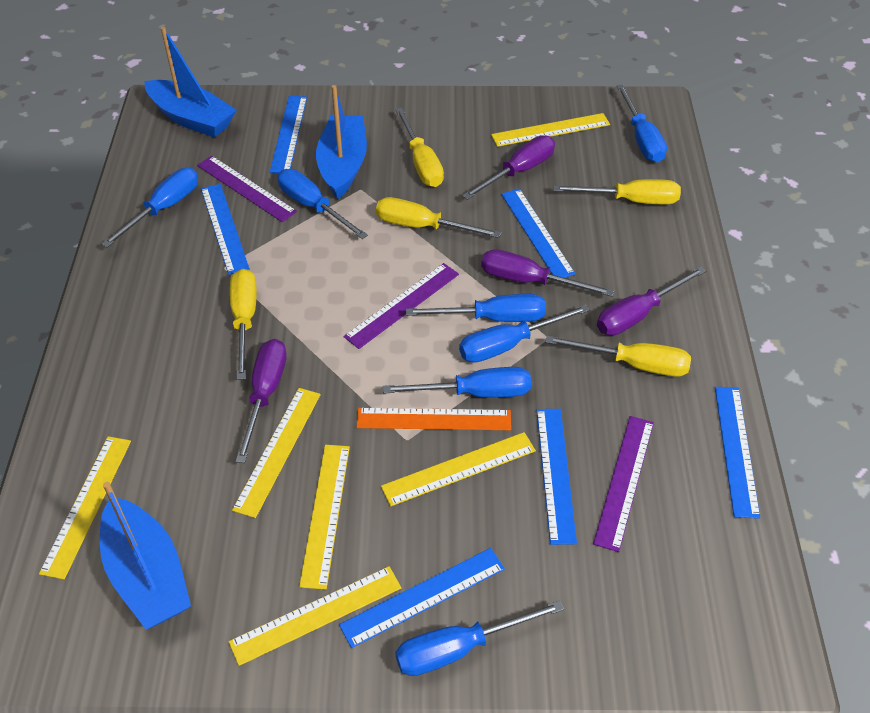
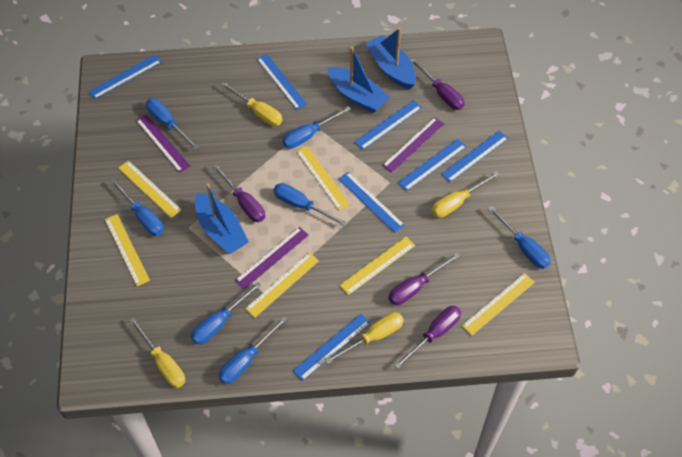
blue ruler: 6 -> 7
orange ruler: 1 -> 0
yellow screwdriver: 5 -> 4

